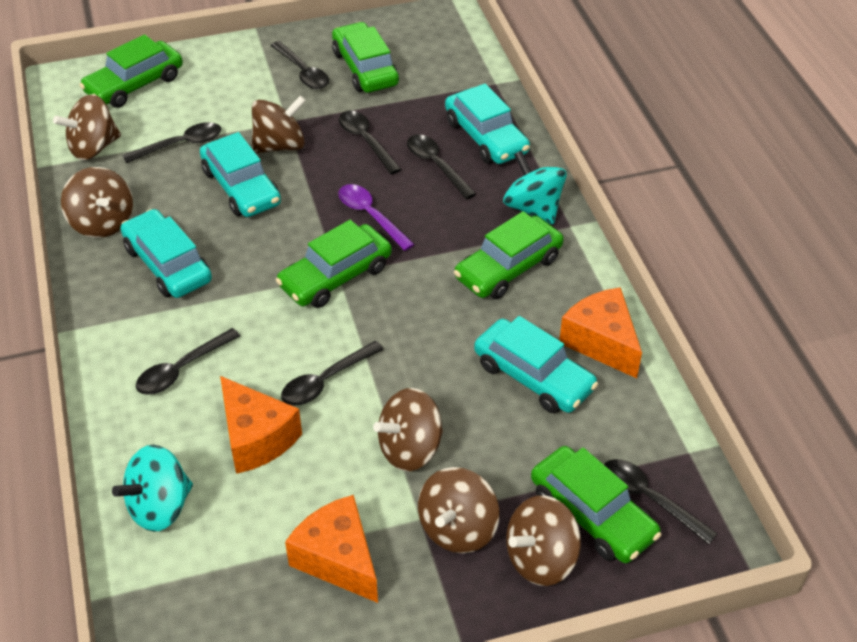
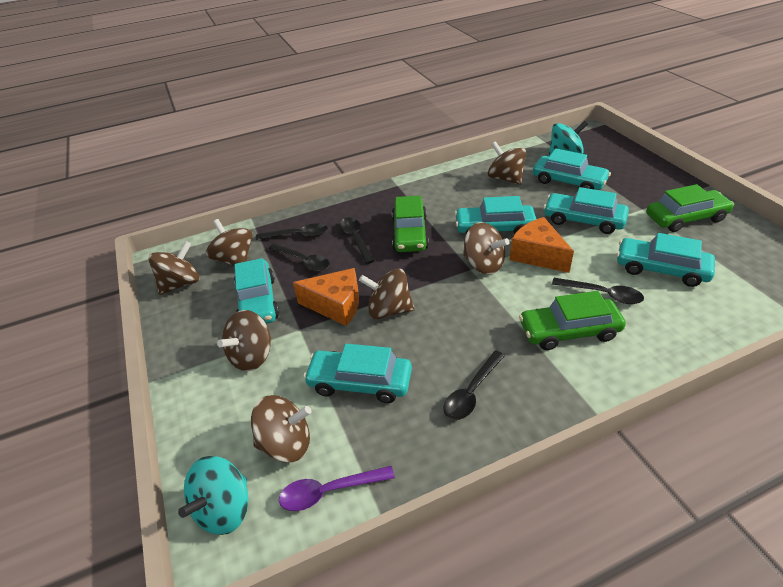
black spoon: 7 -> 5
brown spinning top: 6 -> 7
green car: 5 -> 3
orange cheese: 3 -> 2
turquoise car: 4 -> 6

